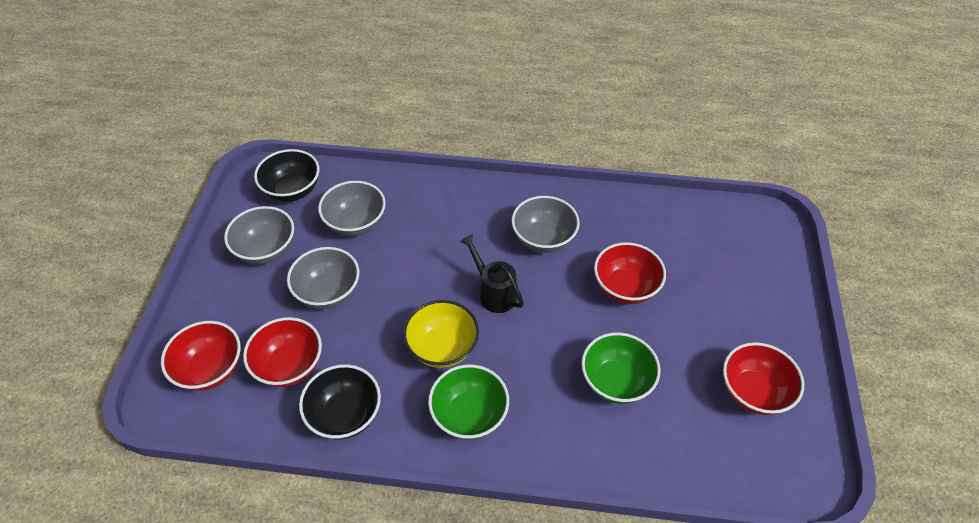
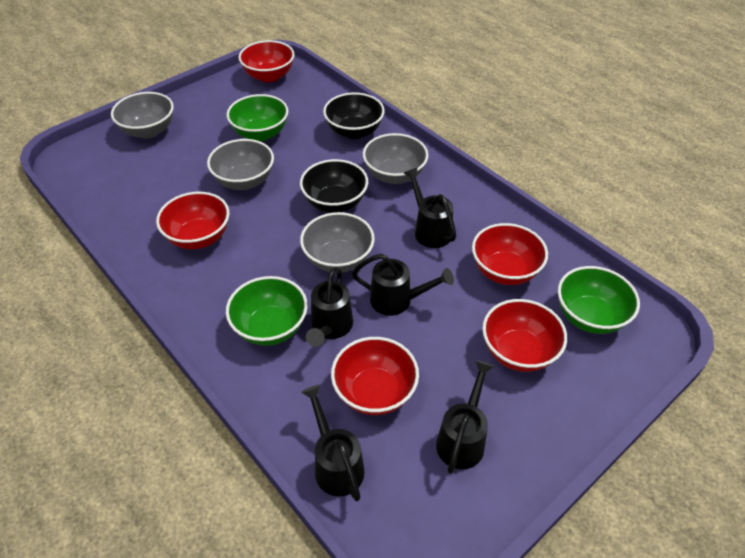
black watering can: 1 -> 5
green bowl: 2 -> 3
red bowl: 4 -> 5
yellow bowl: 1 -> 0

